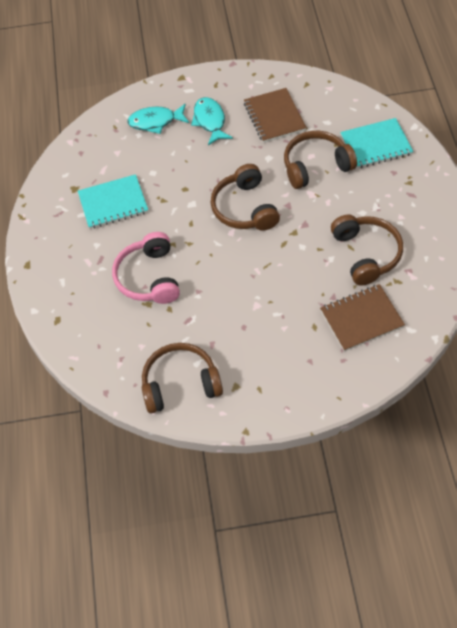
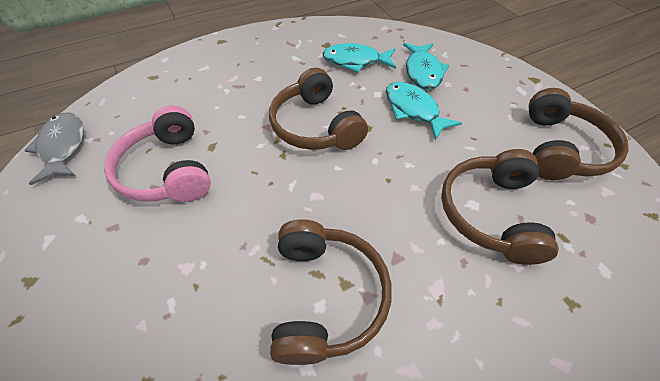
brown notebook: 2 -> 0
grey fish: 0 -> 1
turquoise fish: 2 -> 3
turquoise notebook: 2 -> 0

